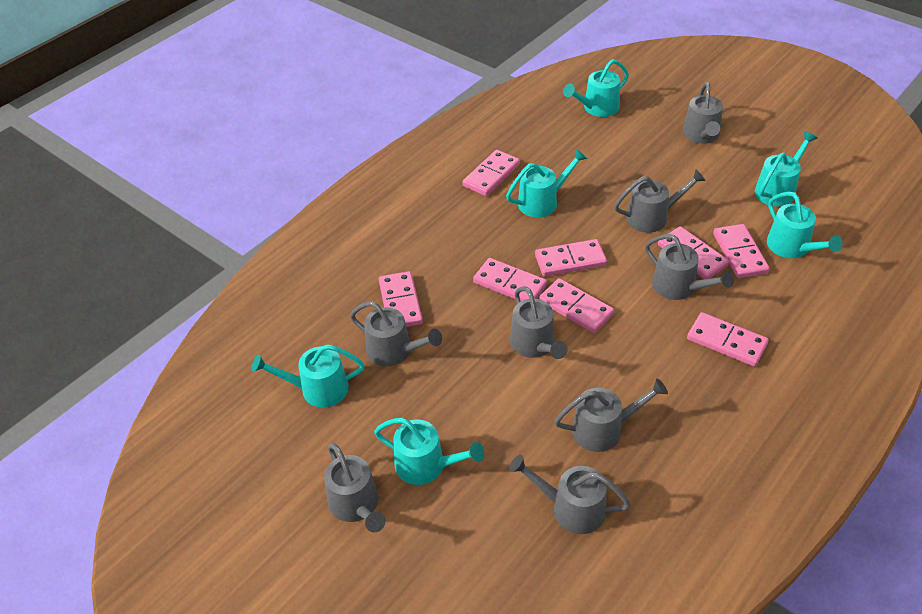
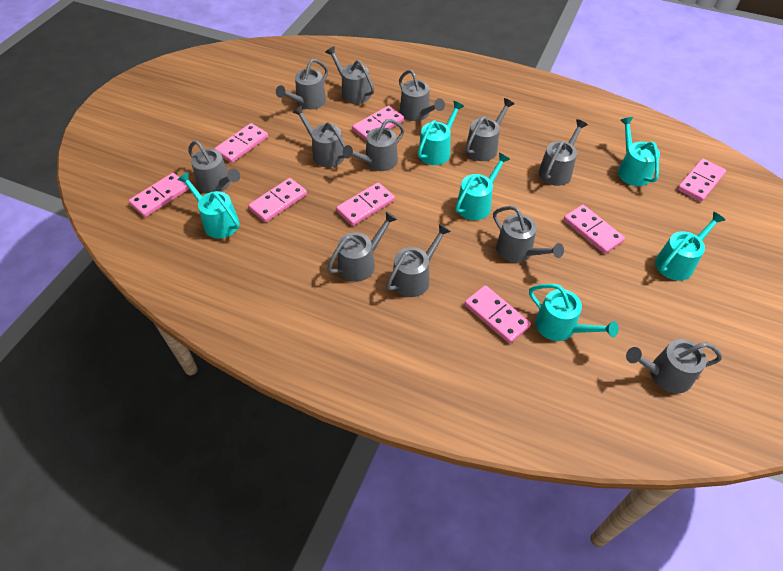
grey watering can: 8 -> 12

